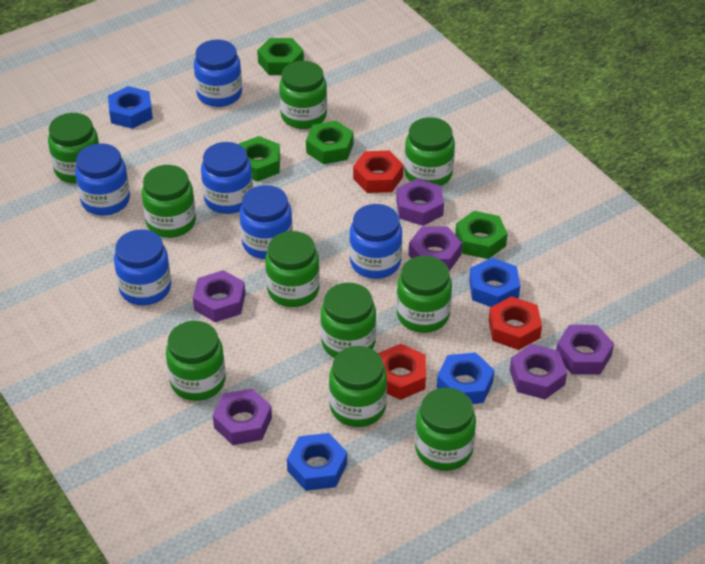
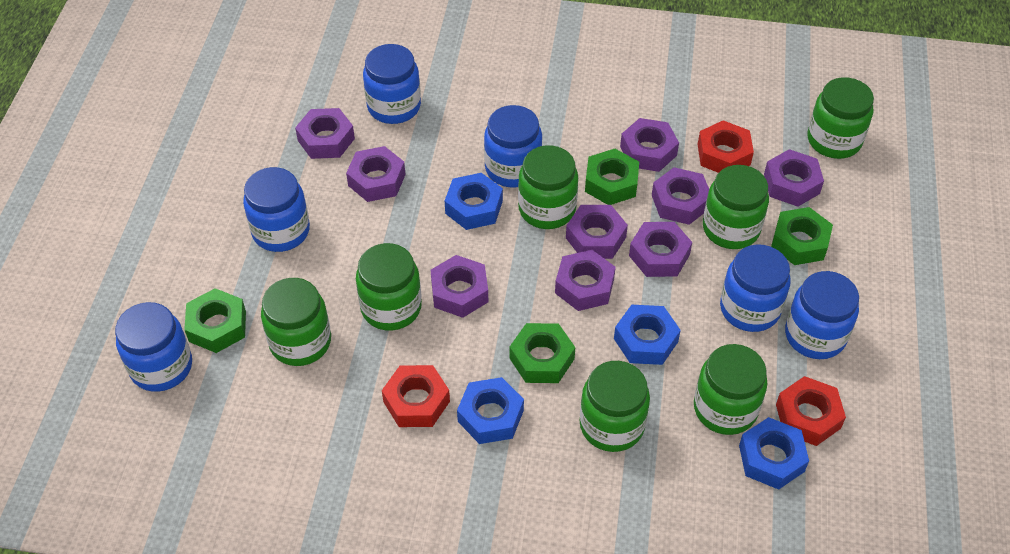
green jar: 10 -> 7
purple nut: 6 -> 9

